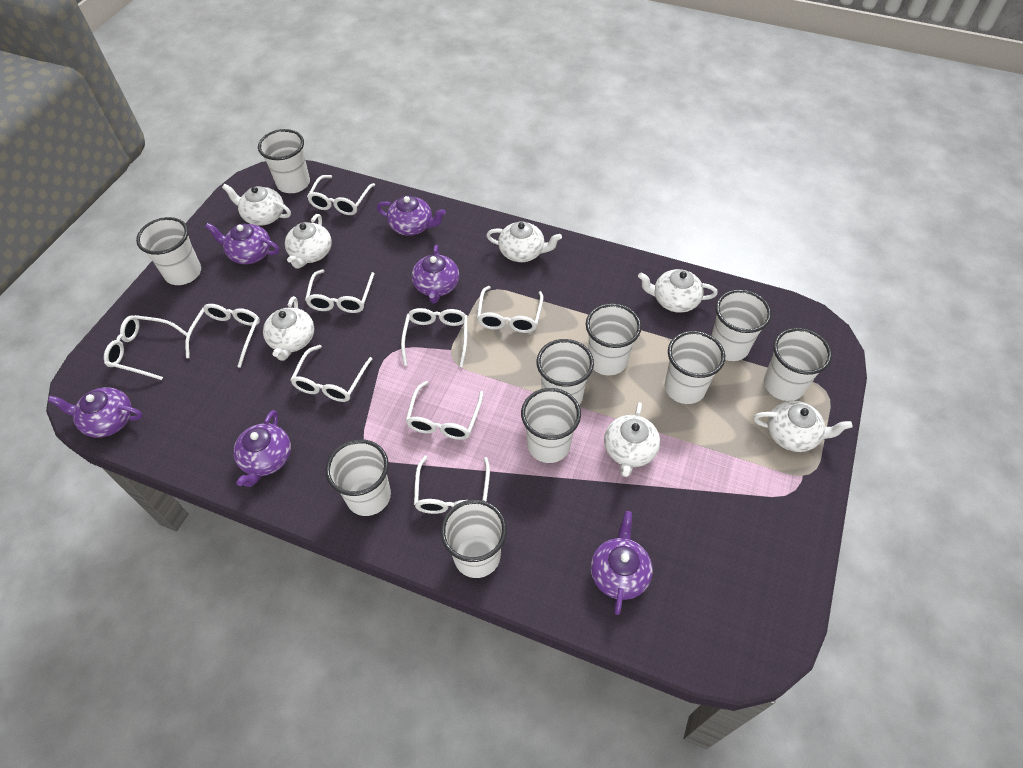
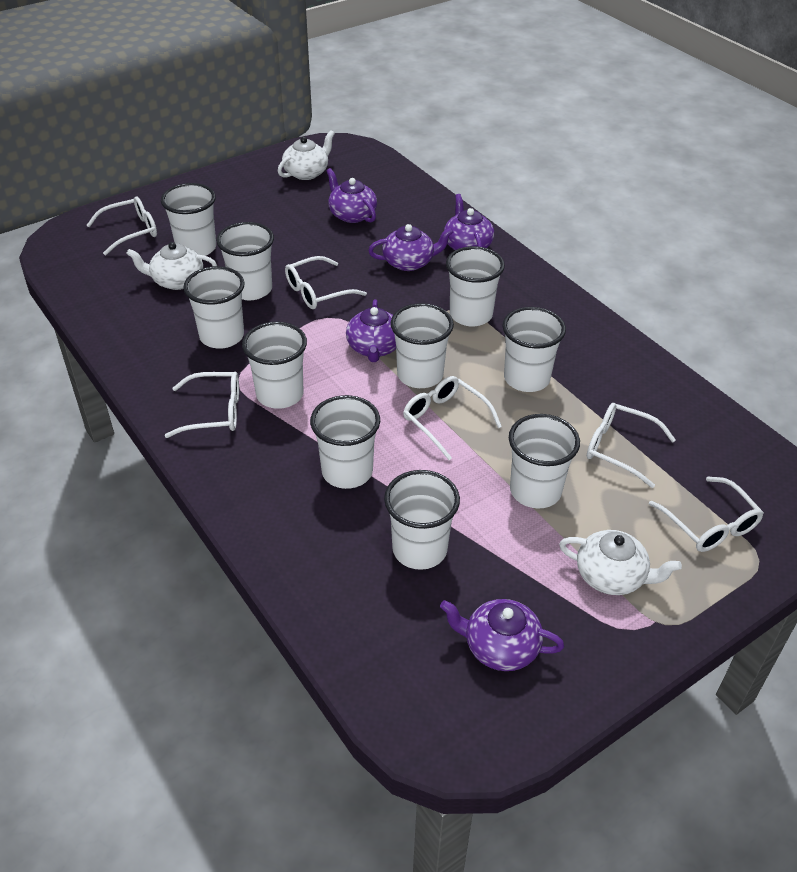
purple teapot: 6 -> 5
white glasses: 9 -> 6
white teapot: 7 -> 3

